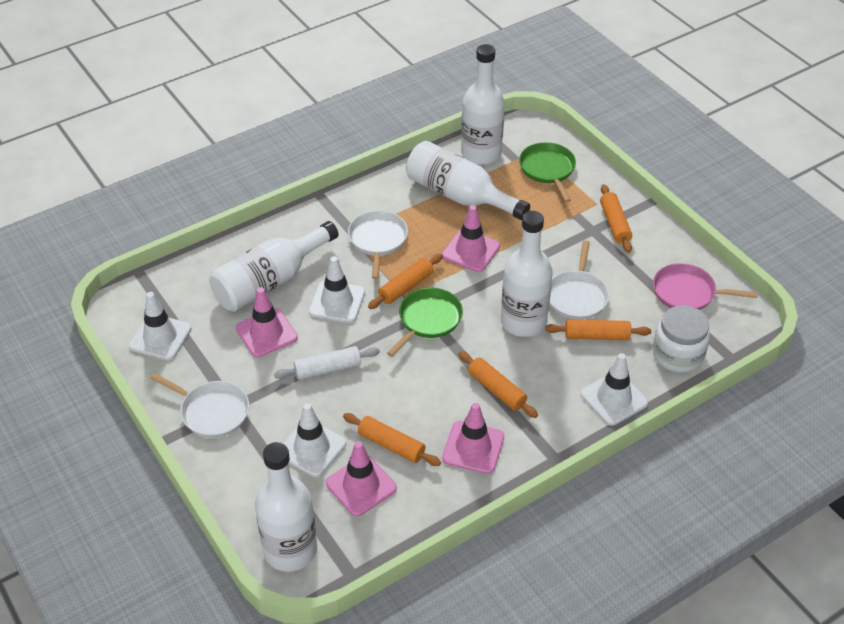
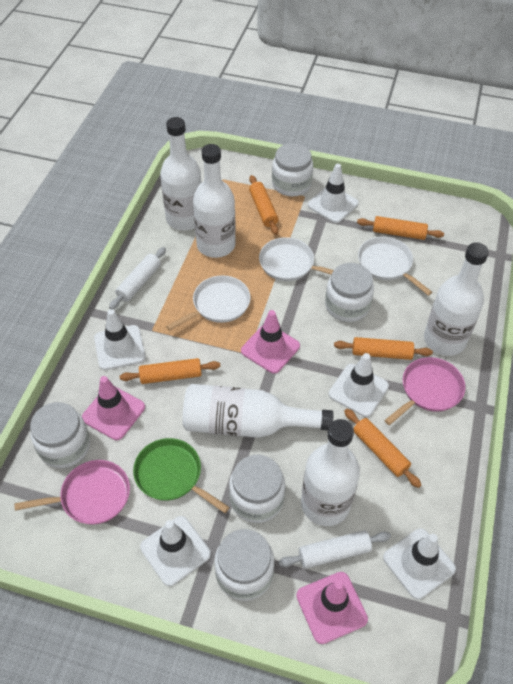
green pan: 2 -> 1
pink pan: 1 -> 2
pink traffic cone: 4 -> 3
white jar: 1 -> 5
white rolling pin: 1 -> 2
white traffic cone: 4 -> 5

